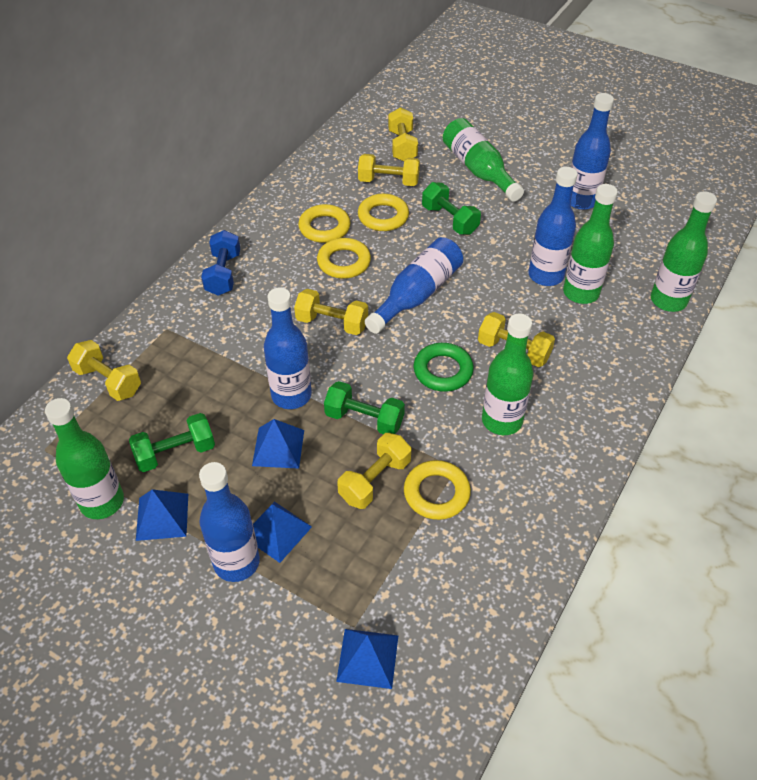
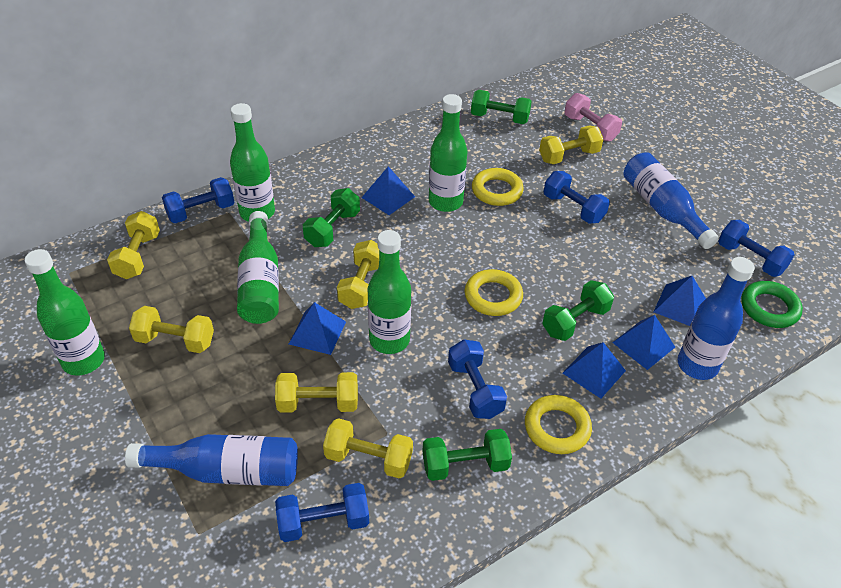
blue bottle: 5 -> 3
blue dumbbell: 1 -> 5
blue pyramid: 4 -> 5
green dumbbell: 3 -> 4
pink dumbbell: 0 -> 1
yellow ring: 4 -> 3

